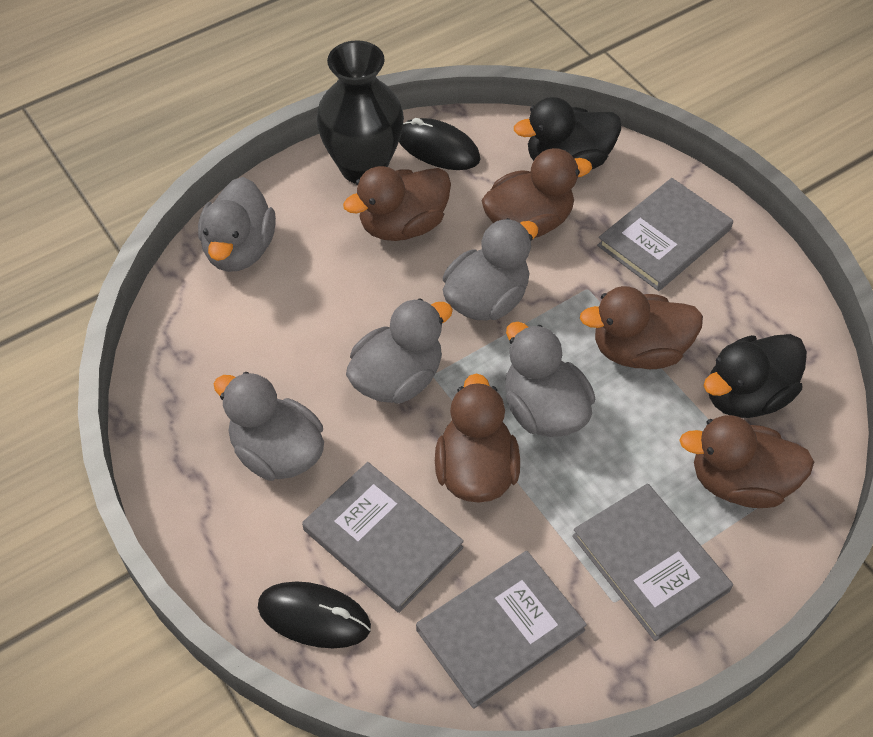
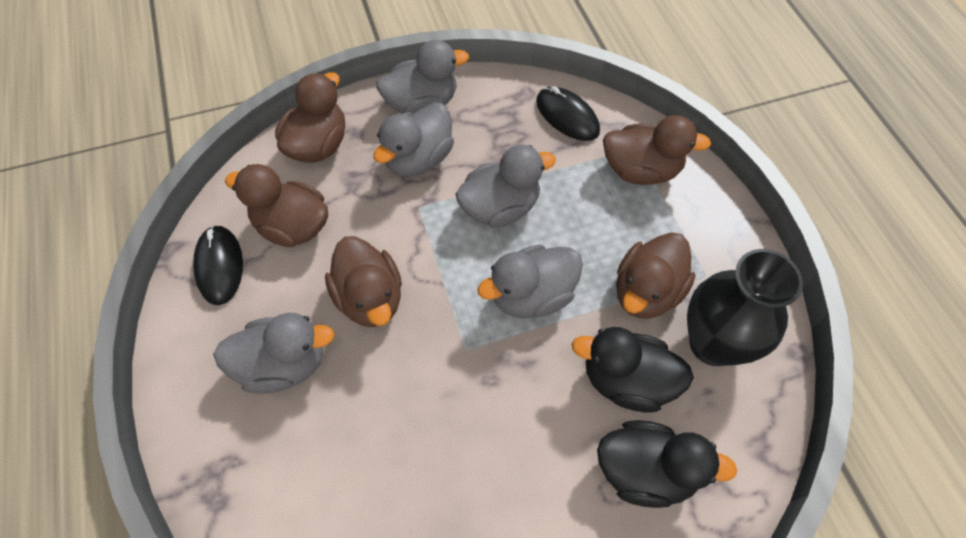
grey book: 4 -> 0

